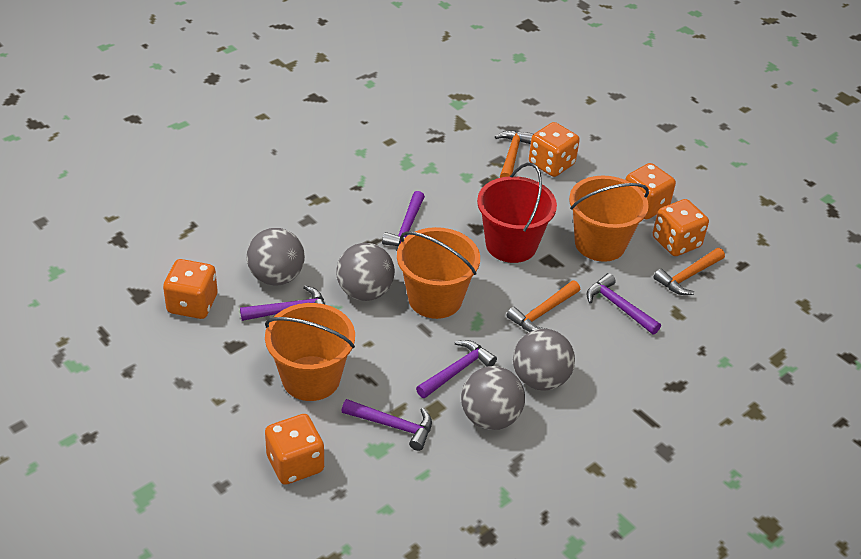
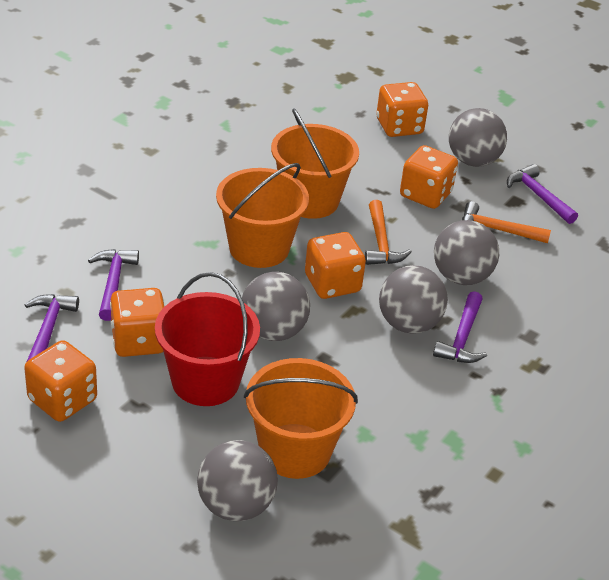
grey ball: 4 -> 5
orange hammer: 3 -> 2
purple hammer: 5 -> 4

